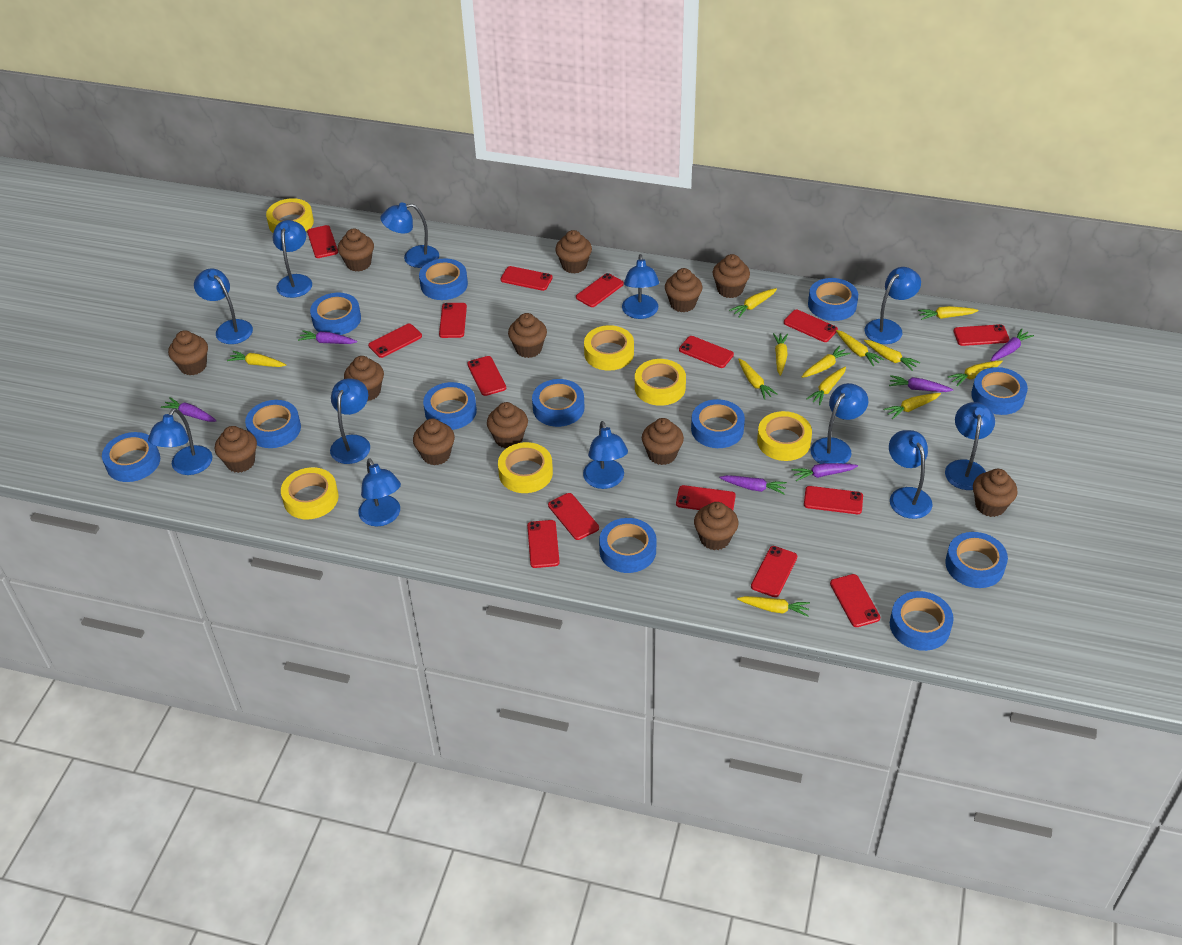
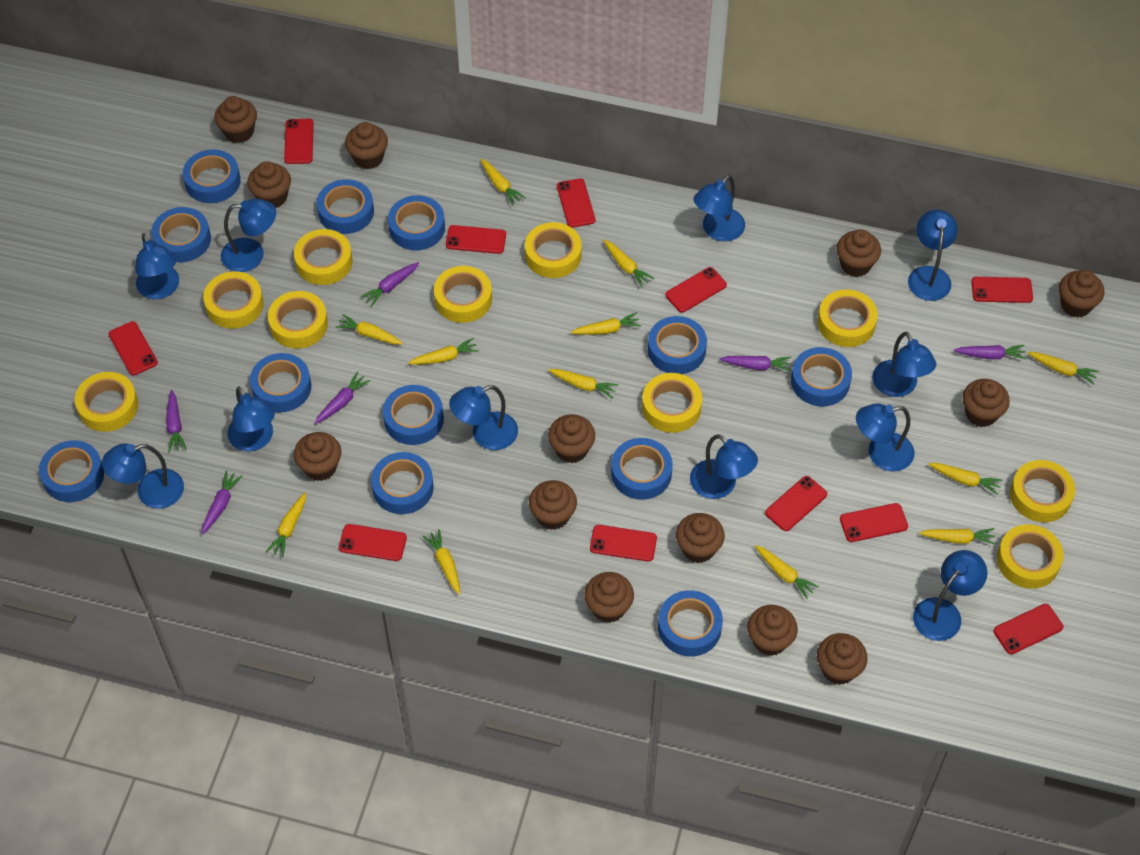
blue lamp: 12 -> 11
red phone: 15 -> 11
yellow tape: 6 -> 10

